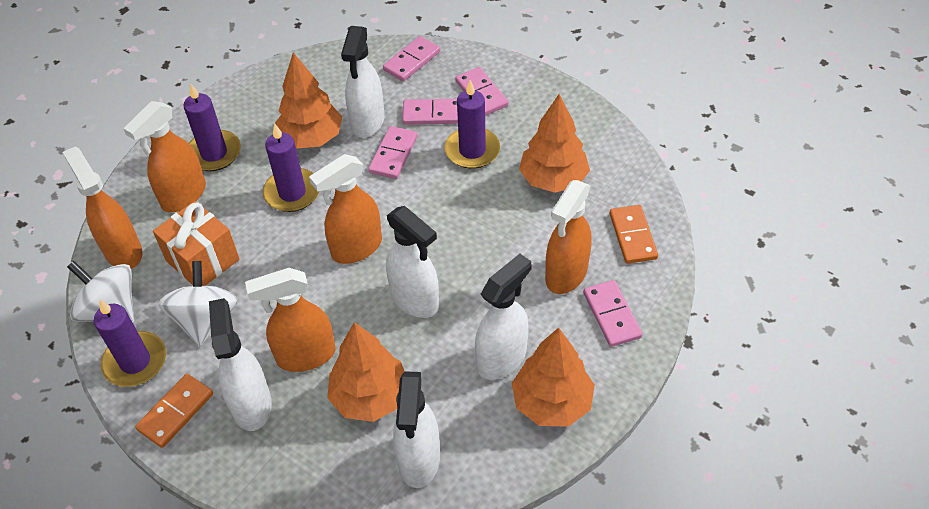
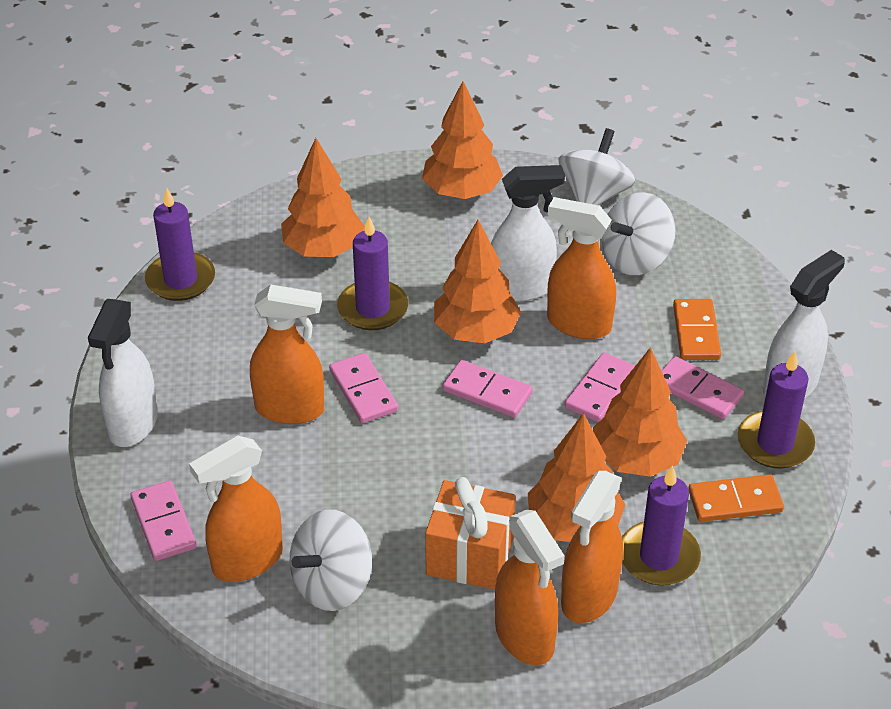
orange tree: 4 -> 5
white spinning top: 2 -> 3
white spray bottle: 5 -> 3

